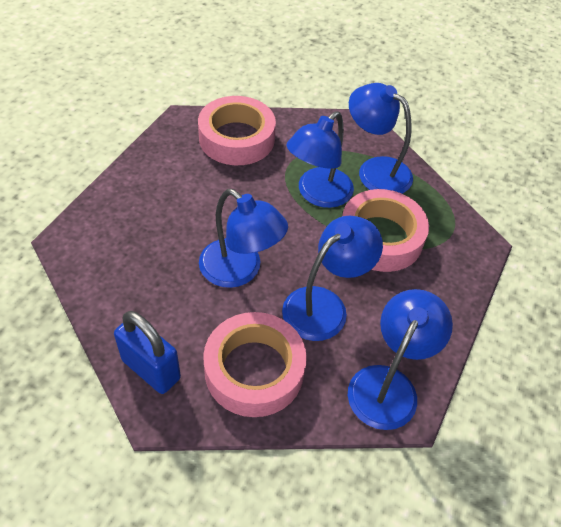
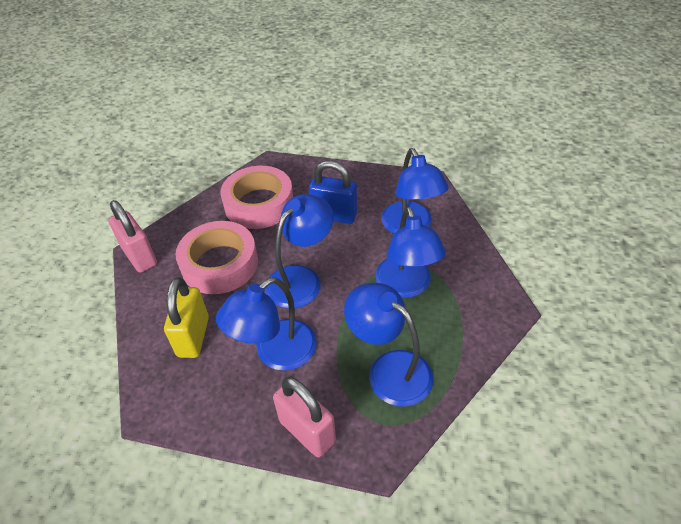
pink padlock: 0 -> 2
pink tape: 3 -> 2
yellow padlock: 0 -> 1

